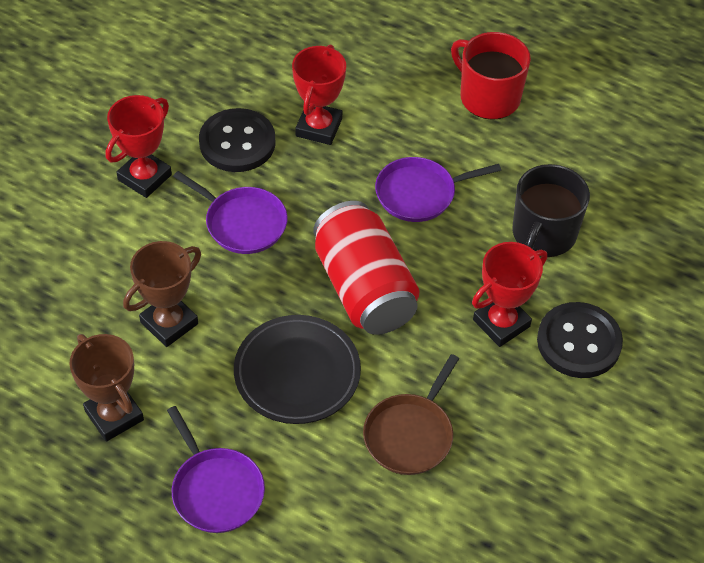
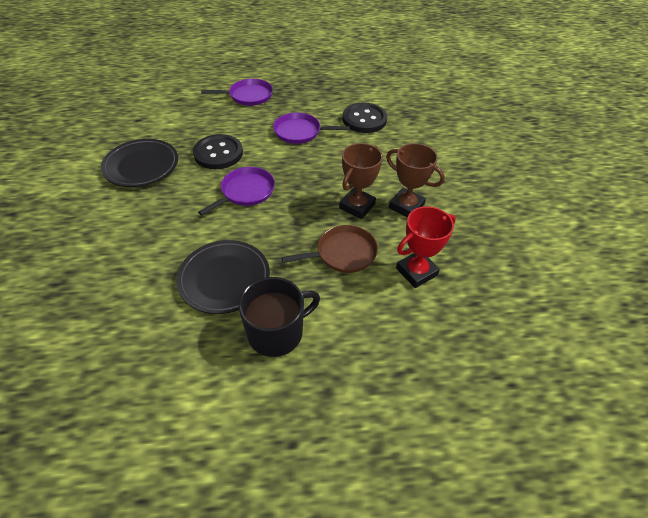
black plate: 1 -> 2
red can: 1 -> 0
red mug: 1 -> 0
red trophy: 3 -> 1

